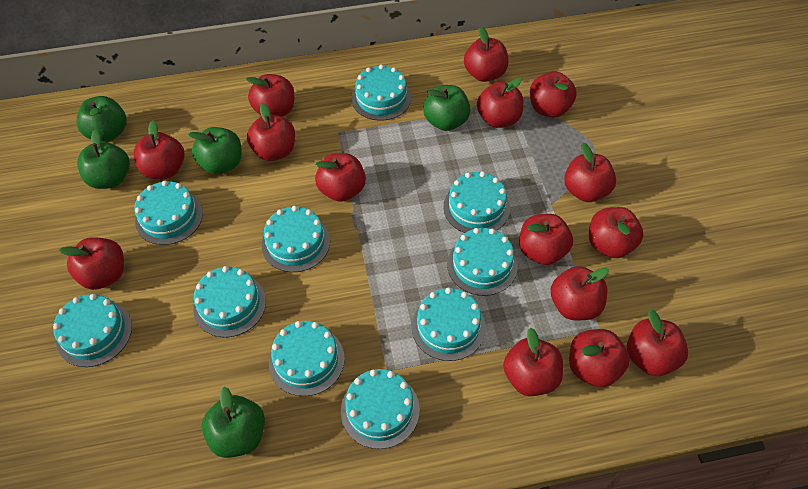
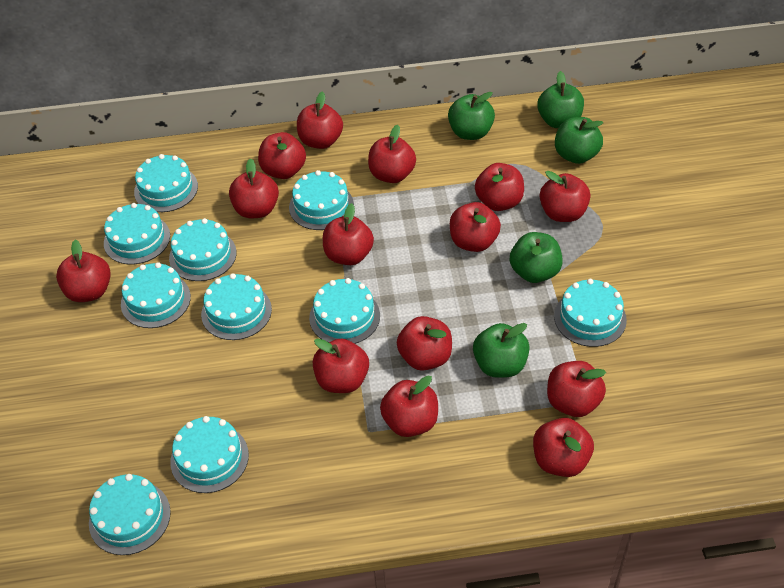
red apple: 15 -> 14

